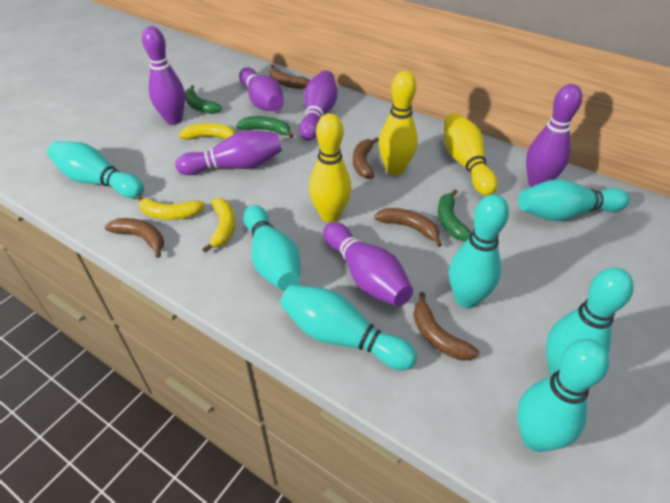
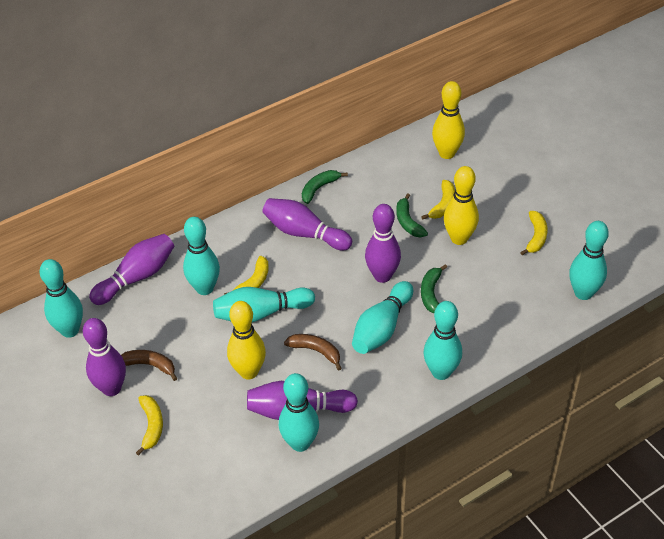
brown banana: 5 -> 2
purple bowling pin: 6 -> 5
yellow banana: 3 -> 4

